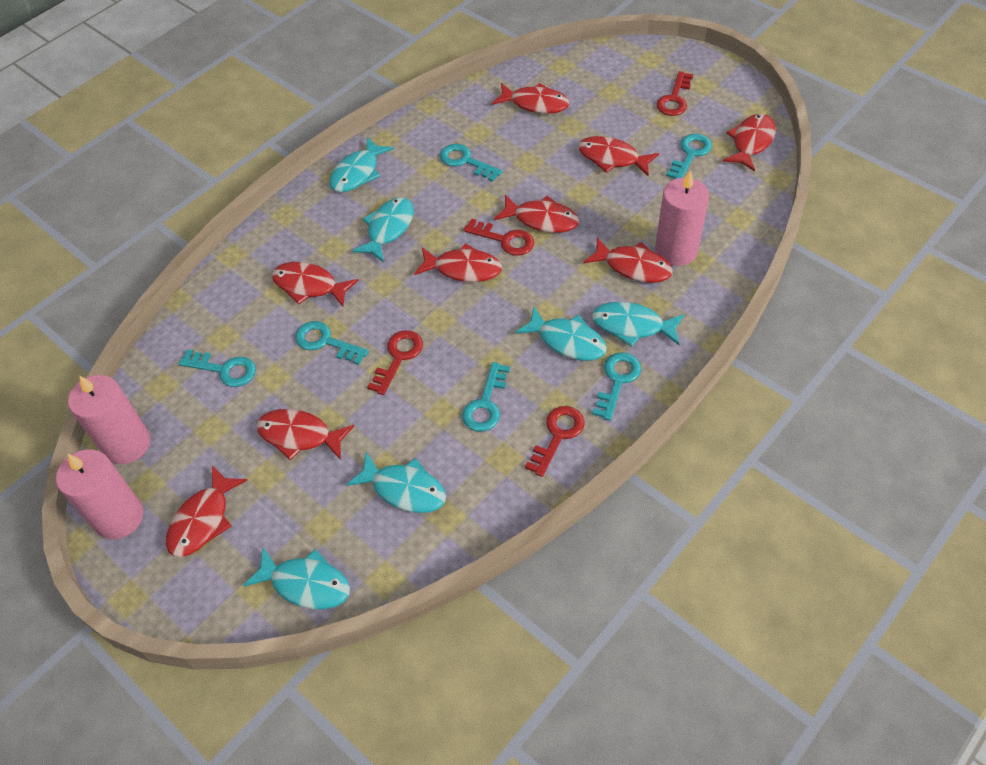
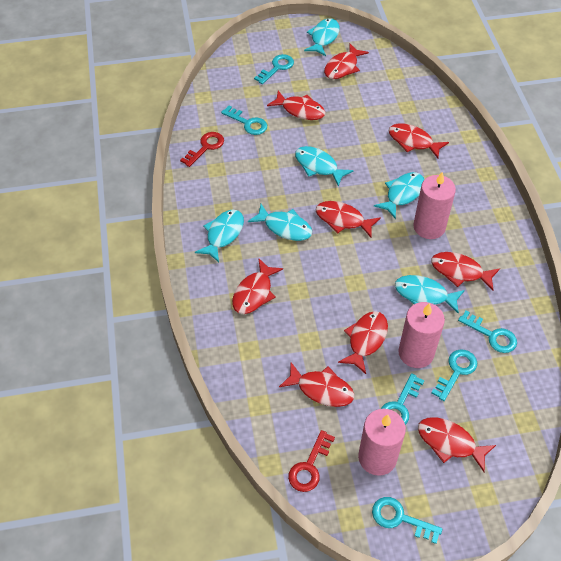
red key: 4 -> 2

